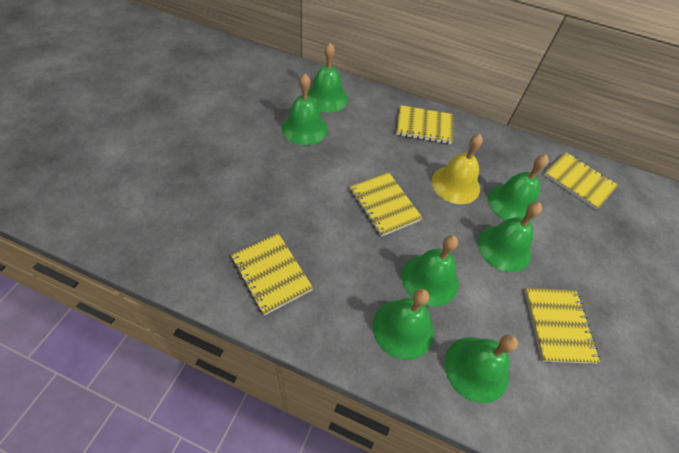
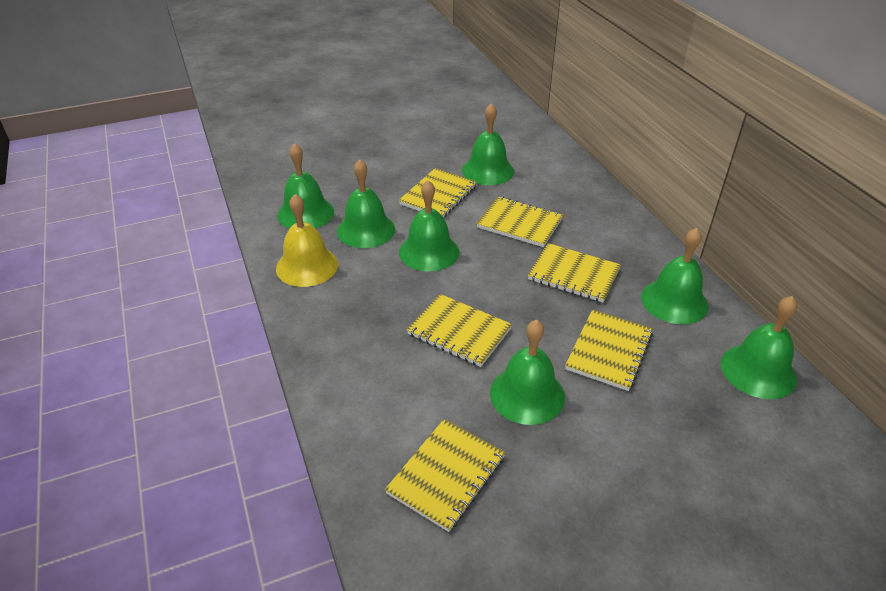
yellow notebook: 5 -> 6

